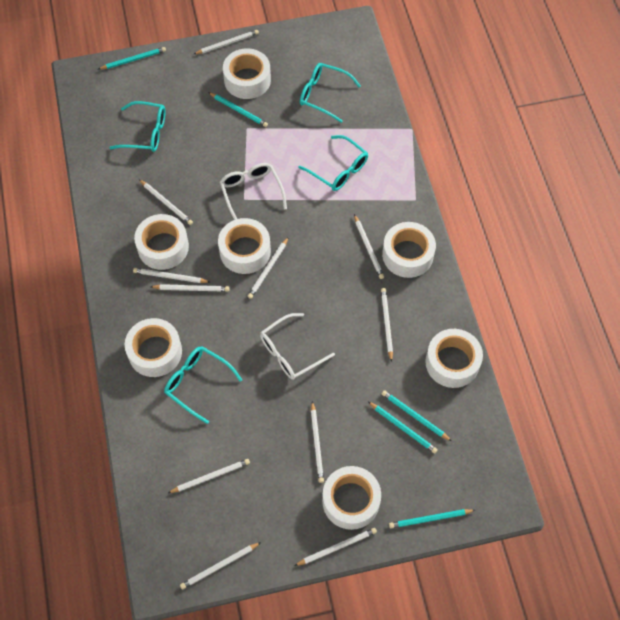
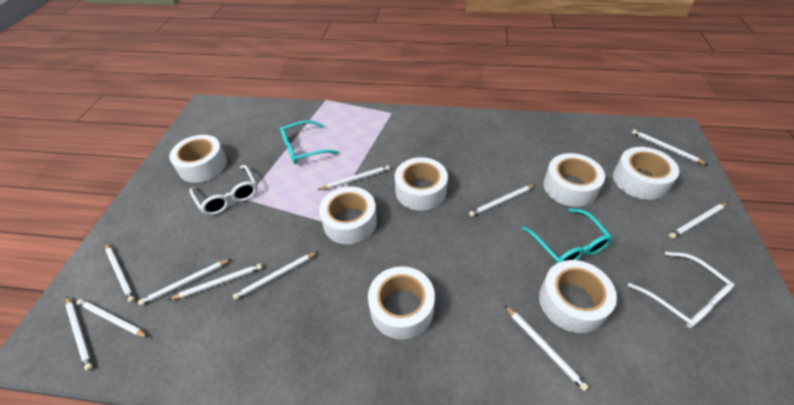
turquoise glasses: 4 -> 2
turquoise pencil: 5 -> 0

